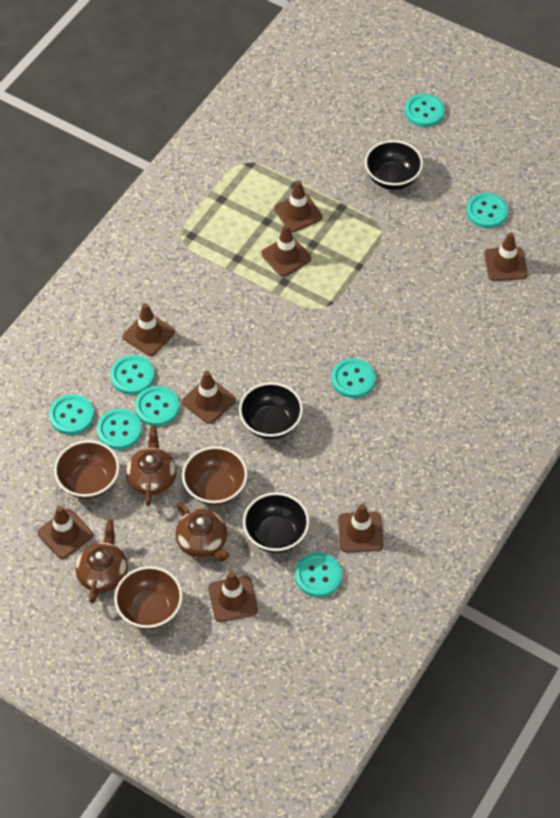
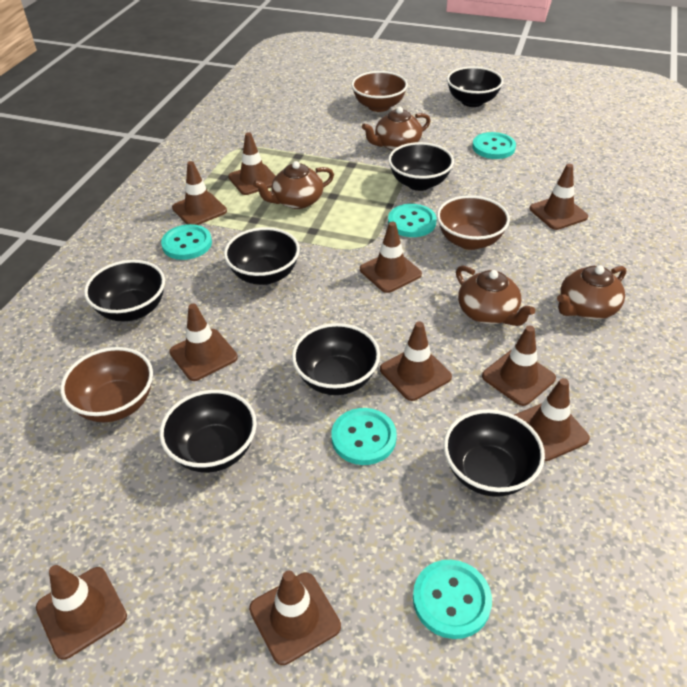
black bowl: 3 -> 7
brown teapot: 3 -> 4
brown traffic cone: 8 -> 10
turquoise button: 8 -> 5

